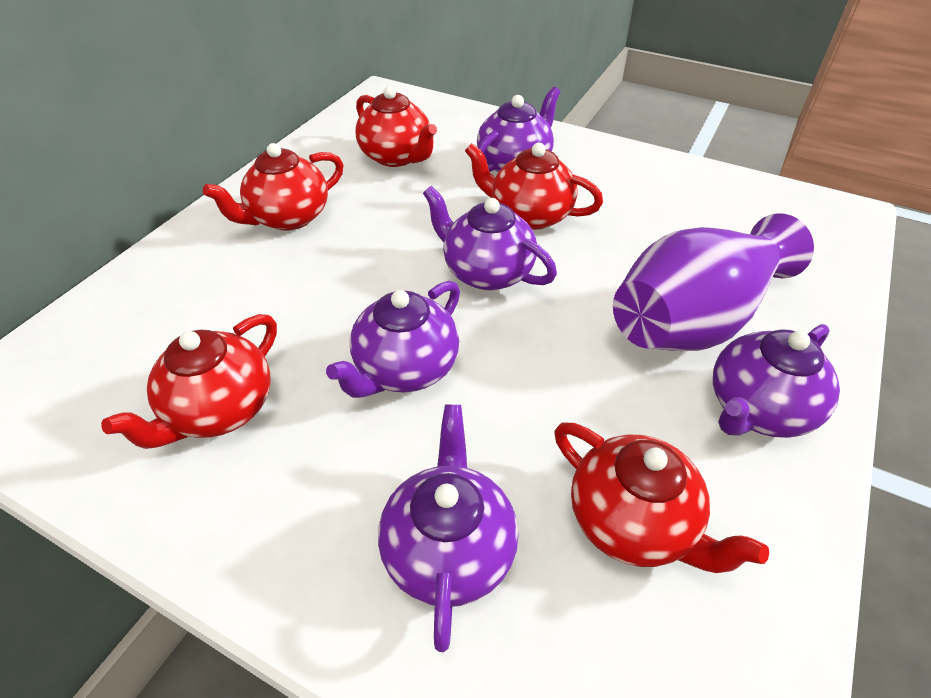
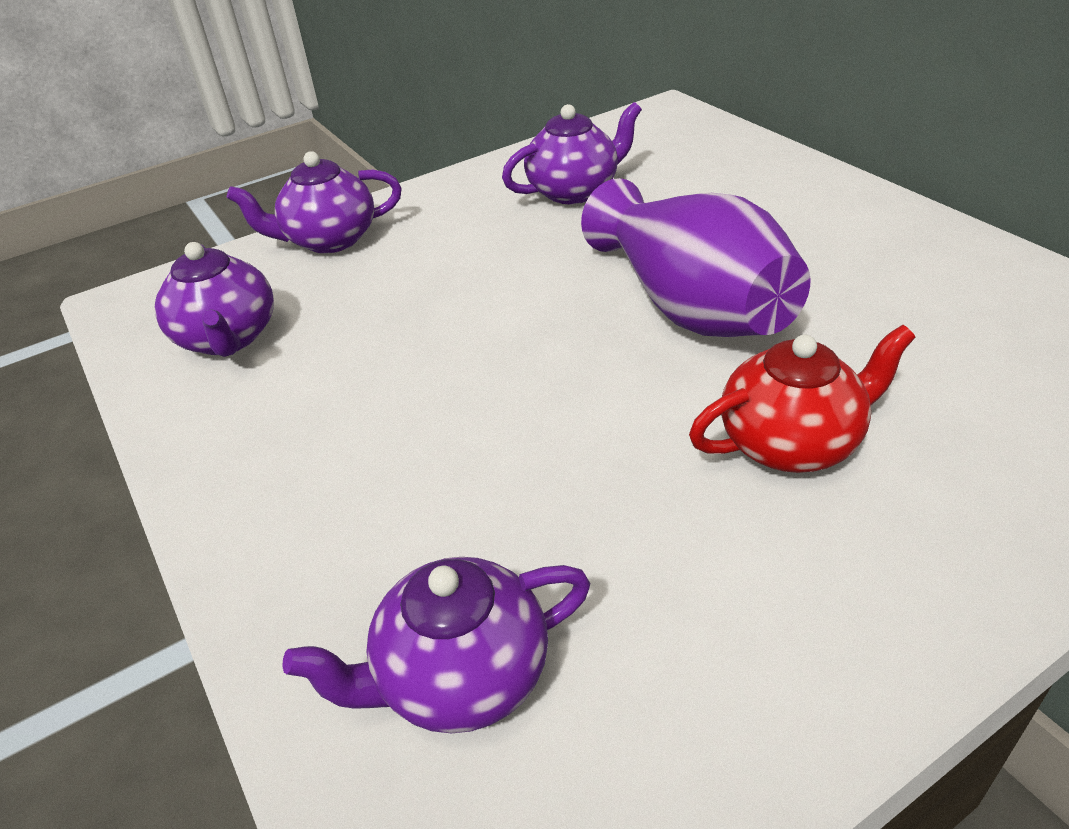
purple teapot: 5 -> 4
red teapot: 5 -> 1

